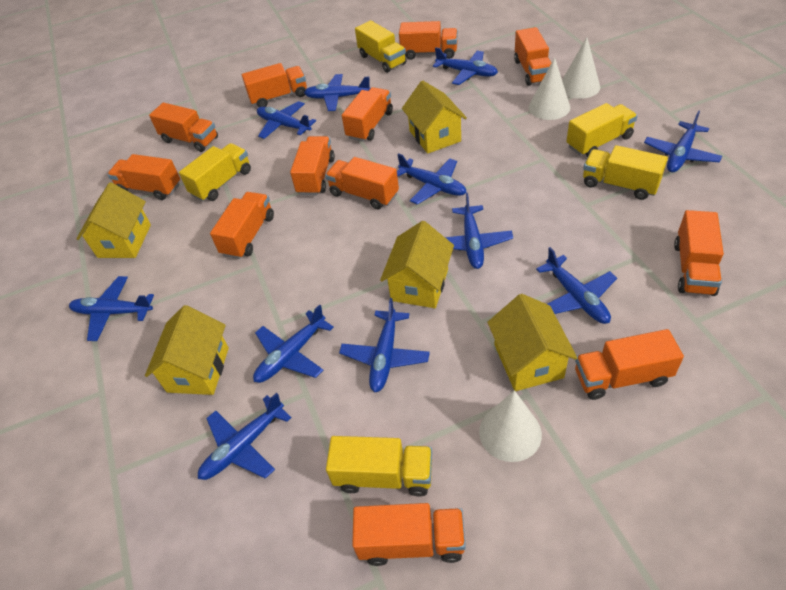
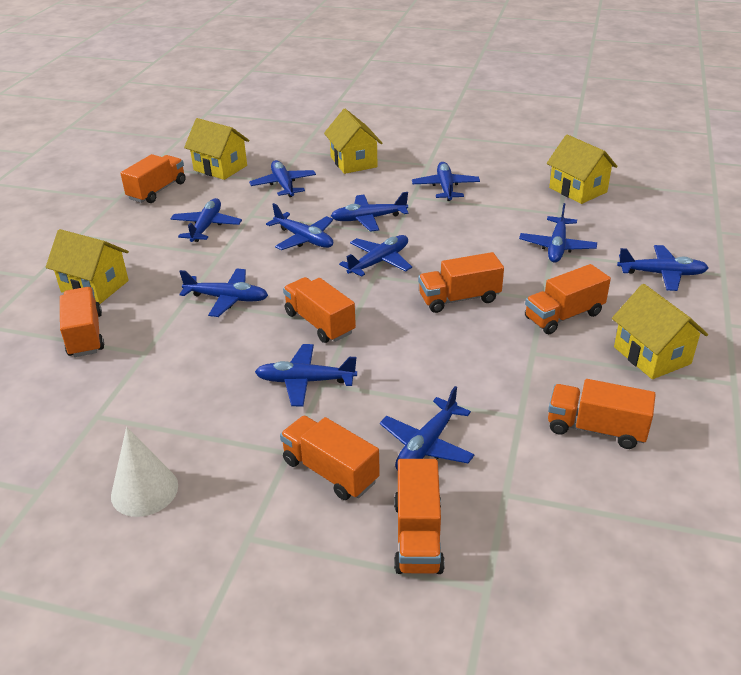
orange truck: 12 -> 8
white cone: 3 -> 1
yellow truck: 5 -> 0

